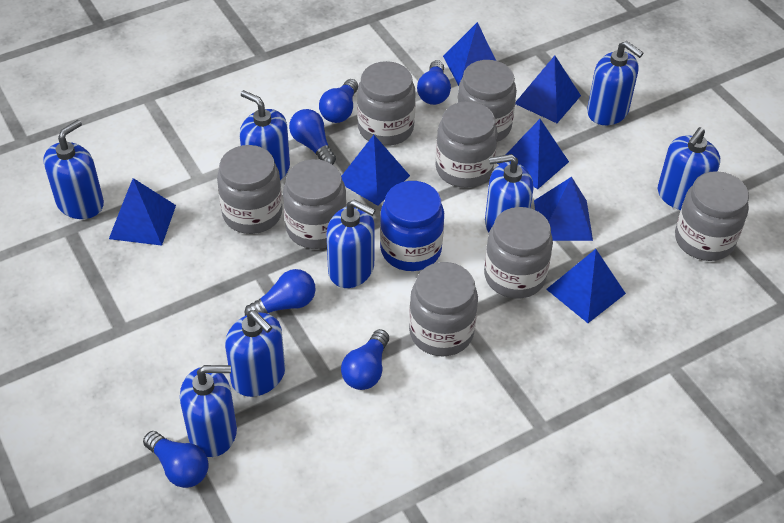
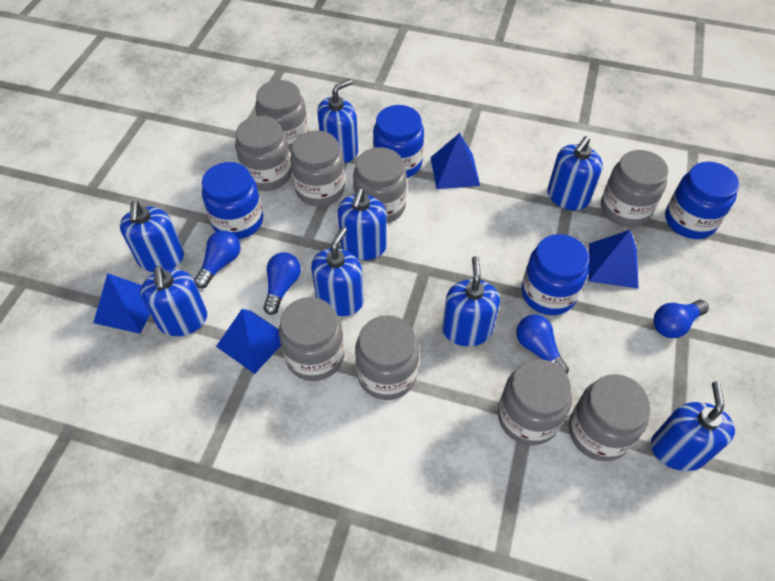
blue jar: 1 -> 4
blue light bulb: 6 -> 4
blue pyramid: 7 -> 4
grey jar: 8 -> 9

